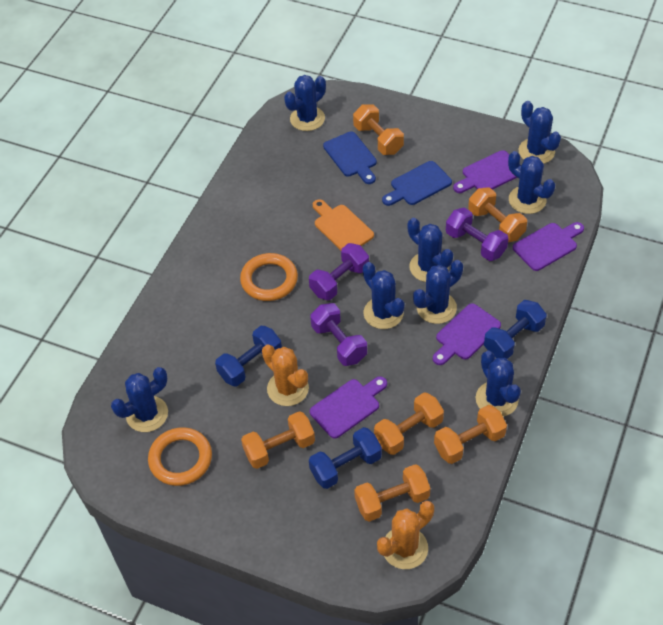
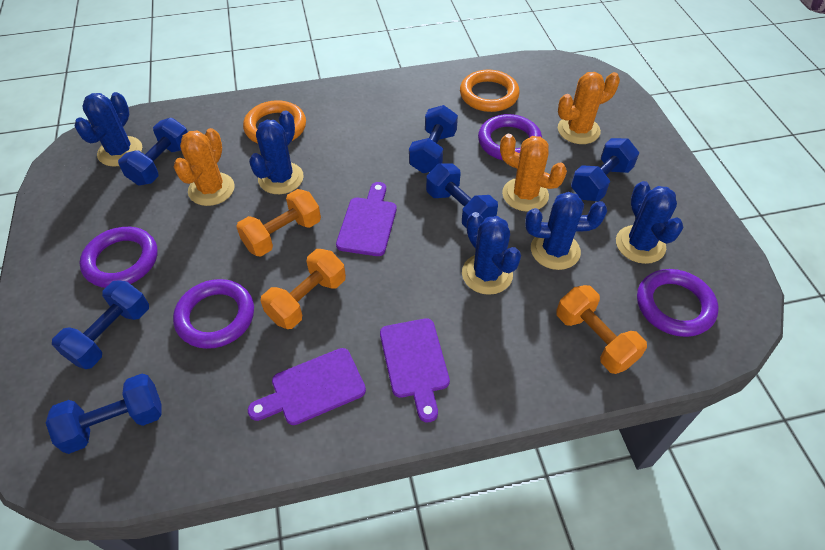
blue cactus: 8 -> 5
blue cutting board: 2 -> 0
blue dumbbell: 3 -> 6
orange cactus: 2 -> 3
orange cutting board: 1 -> 0
orange dumbbell: 6 -> 3
purple cutting board: 4 -> 3
purple dumbbell: 3 -> 0
purple ring: 0 -> 4

